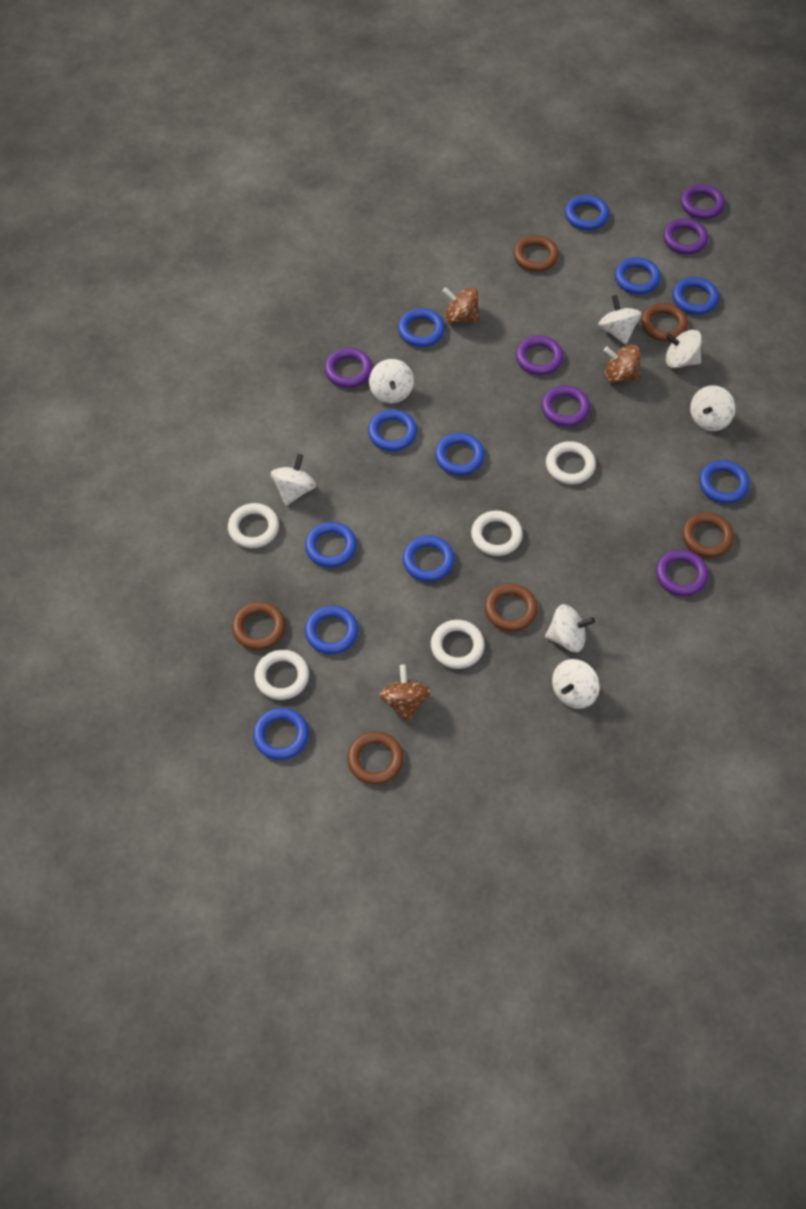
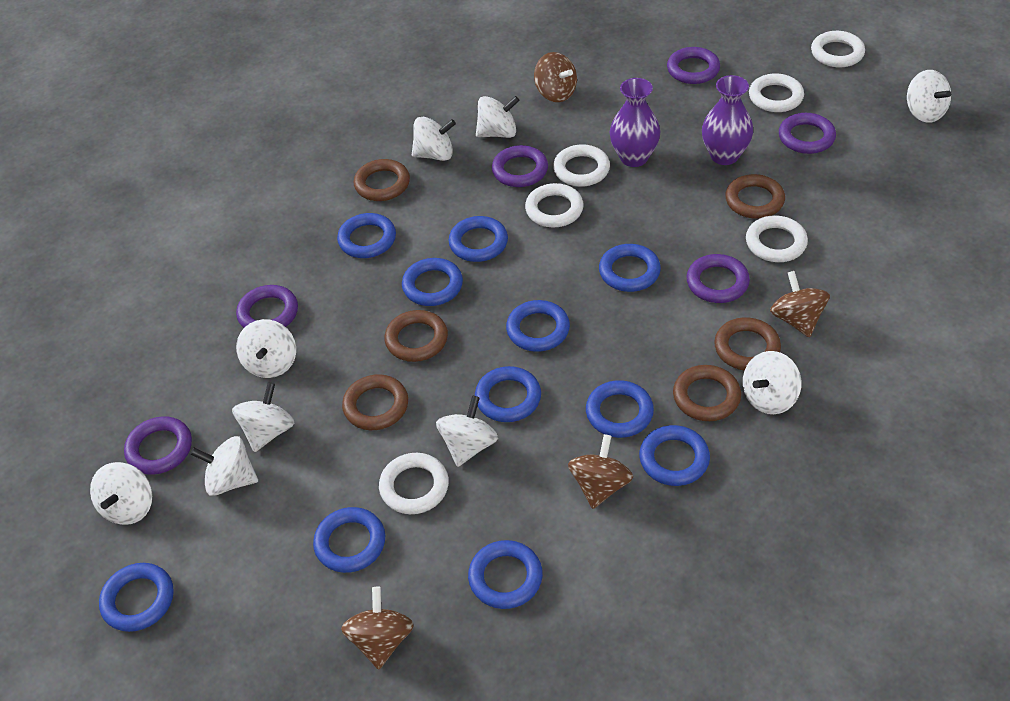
brown spinning top: 3 -> 4
purple vase: 0 -> 2
white ring: 5 -> 6
white spinning top: 7 -> 9

